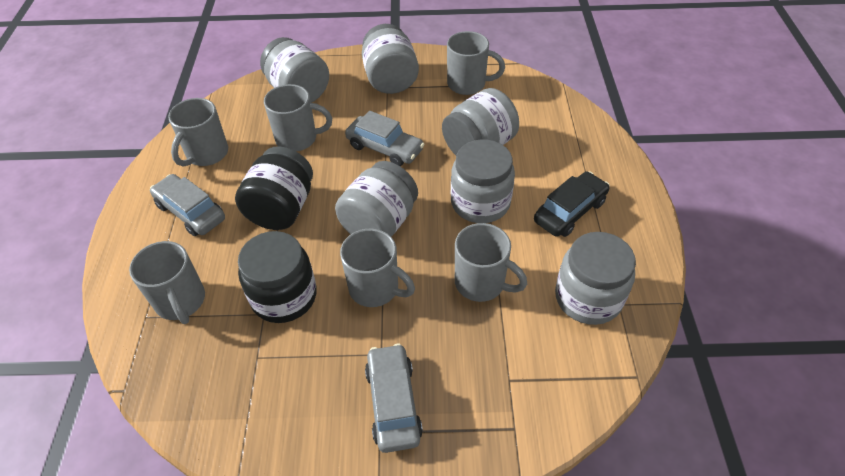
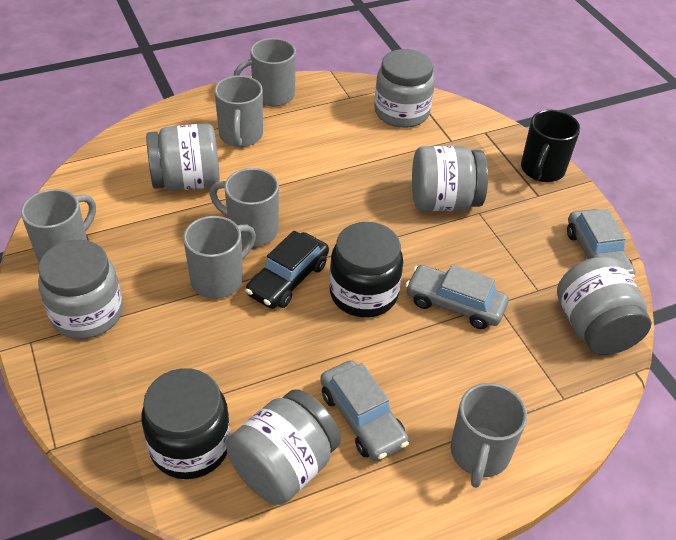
black mug: 0 -> 1

